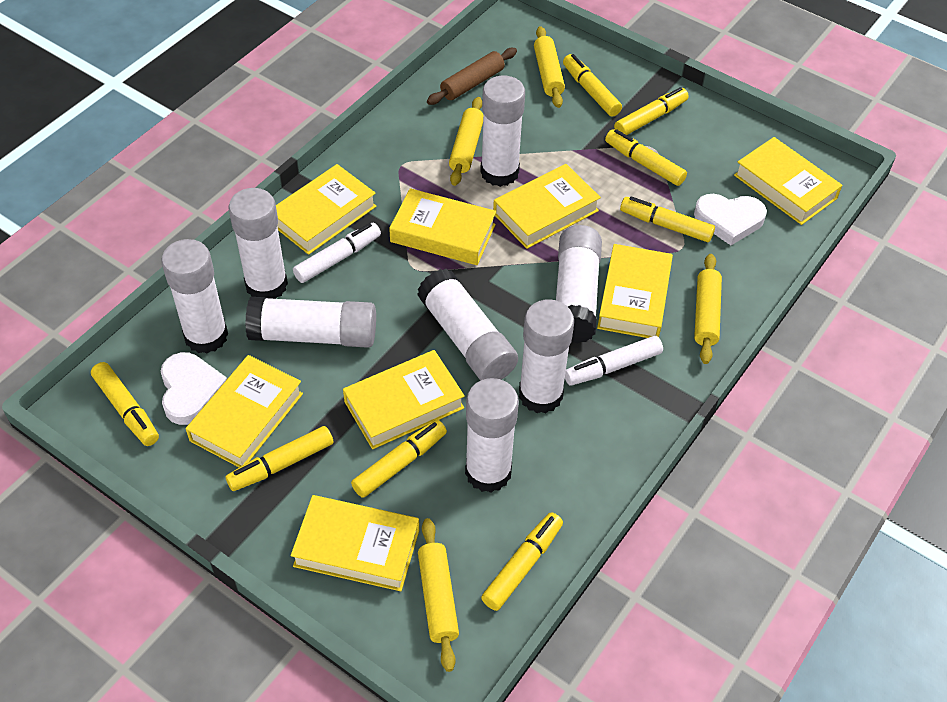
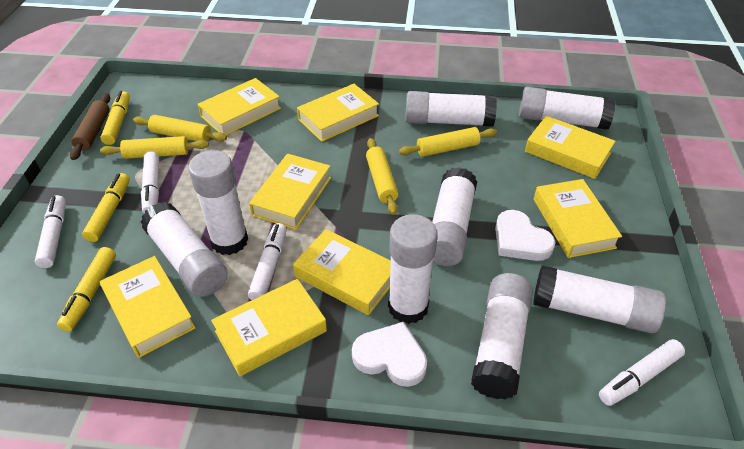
white marker: 2 -> 4
yellow marker: 8 -> 3

